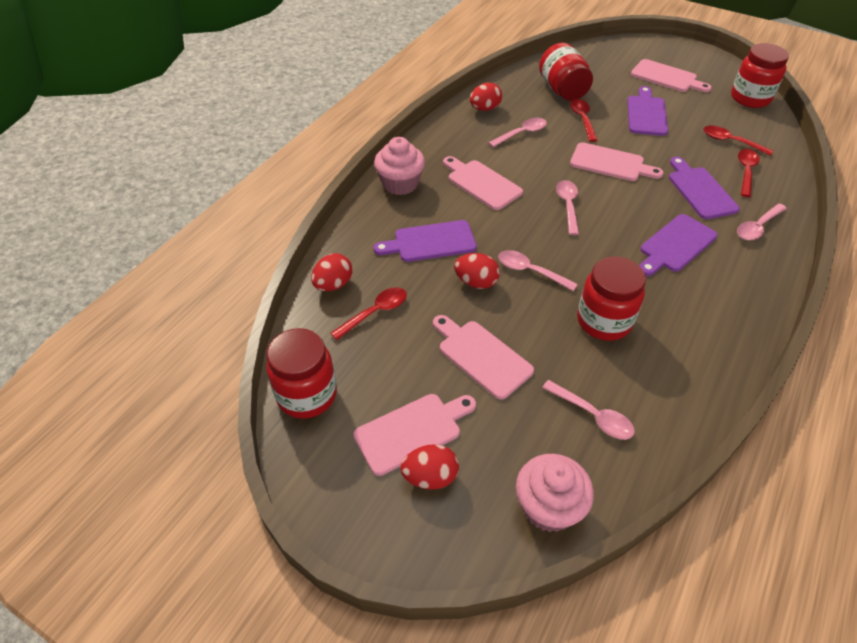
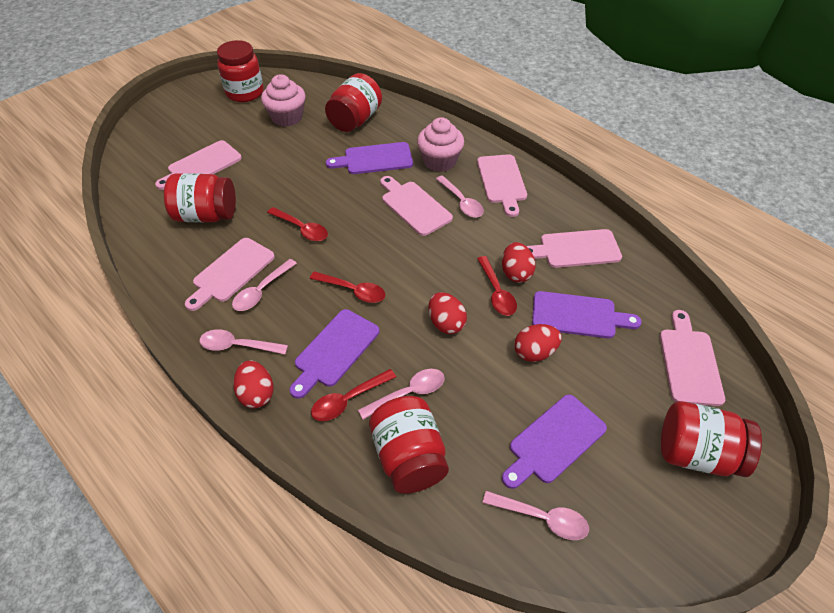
pink cutting board: 5 -> 6
red jar: 4 -> 5

